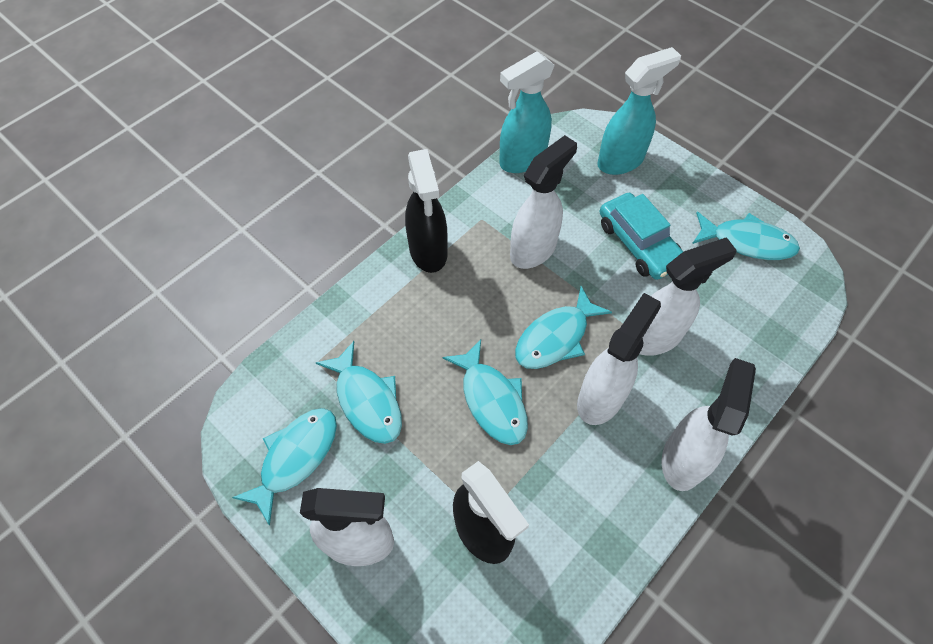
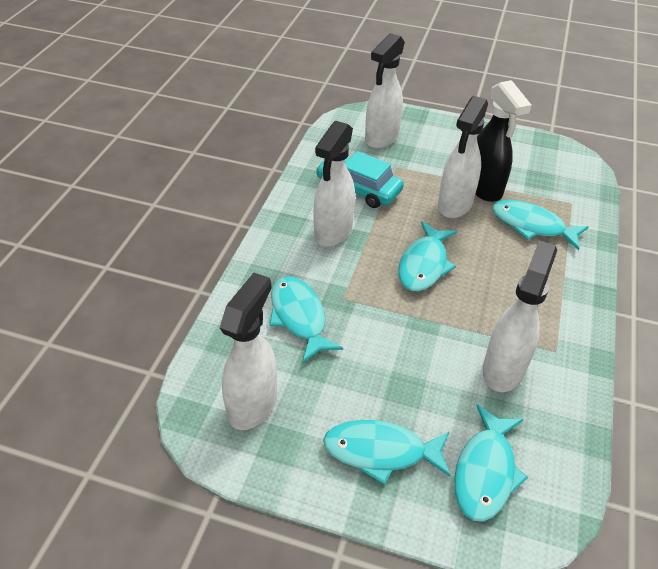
black spray bottle: 2 -> 1
turquoise spray bottle: 2 -> 0

